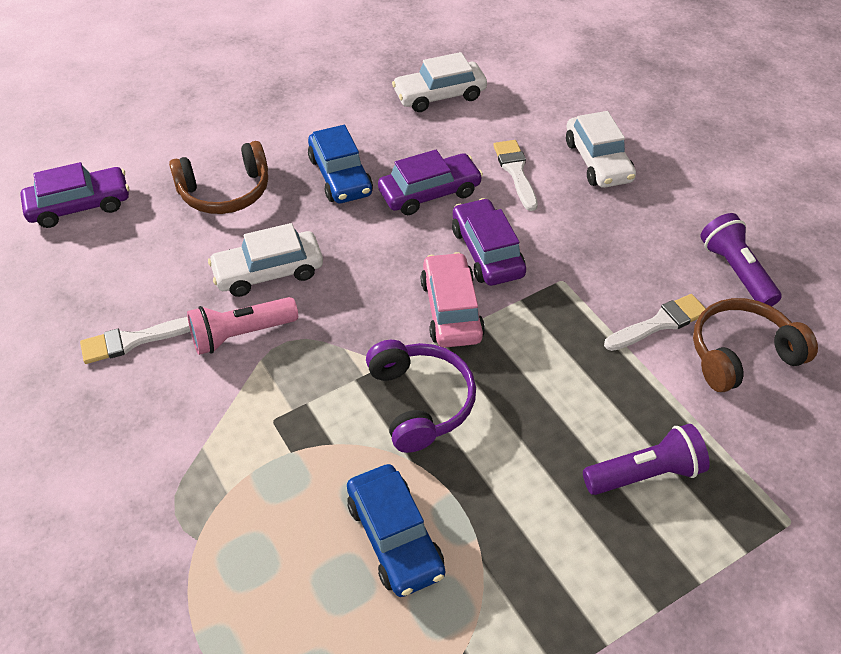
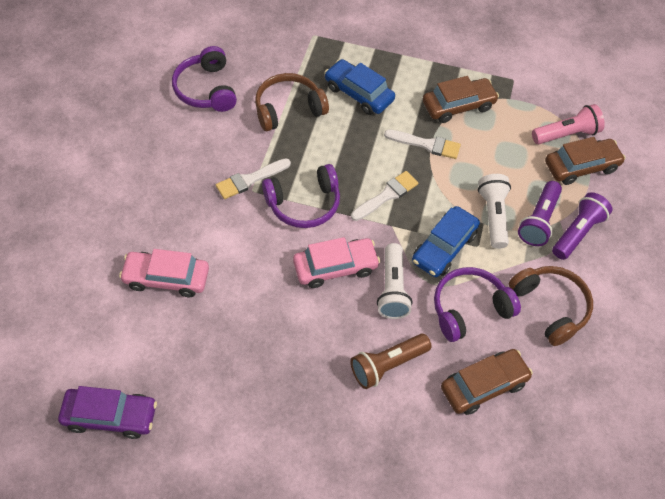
brown car: 0 -> 3
brown flashlight: 0 -> 1
pink car: 1 -> 2
purple car: 3 -> 1
purple headphones: 1 -> 3
white car: 3 -> 0
white flashlight: 0 -> 2

